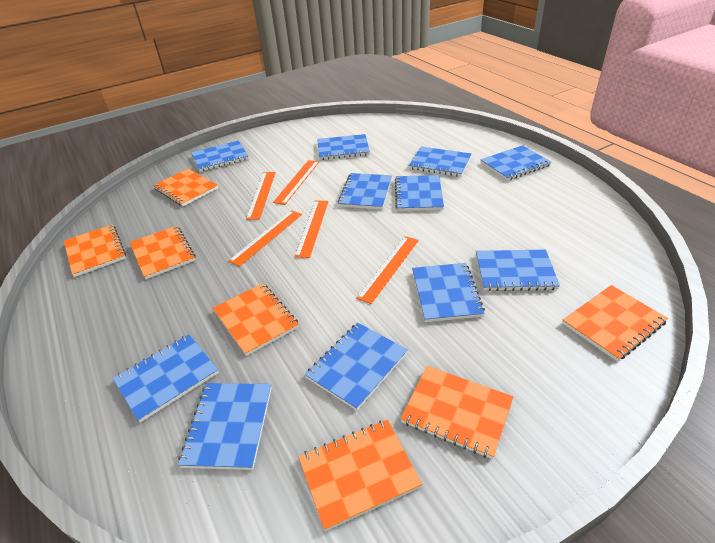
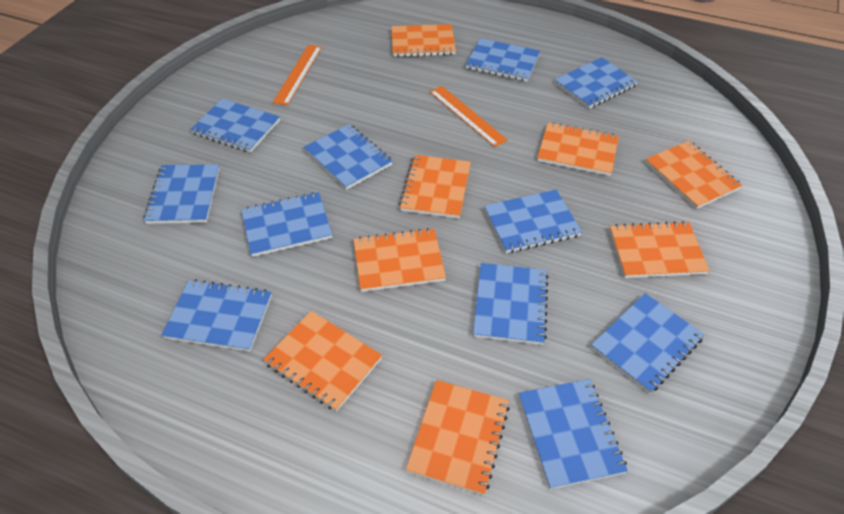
orange notebook: 7 -> 8
orange ruler: 5 -> 2

